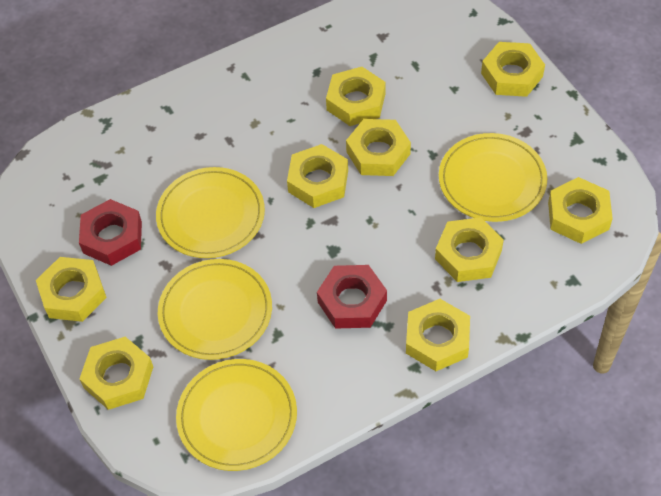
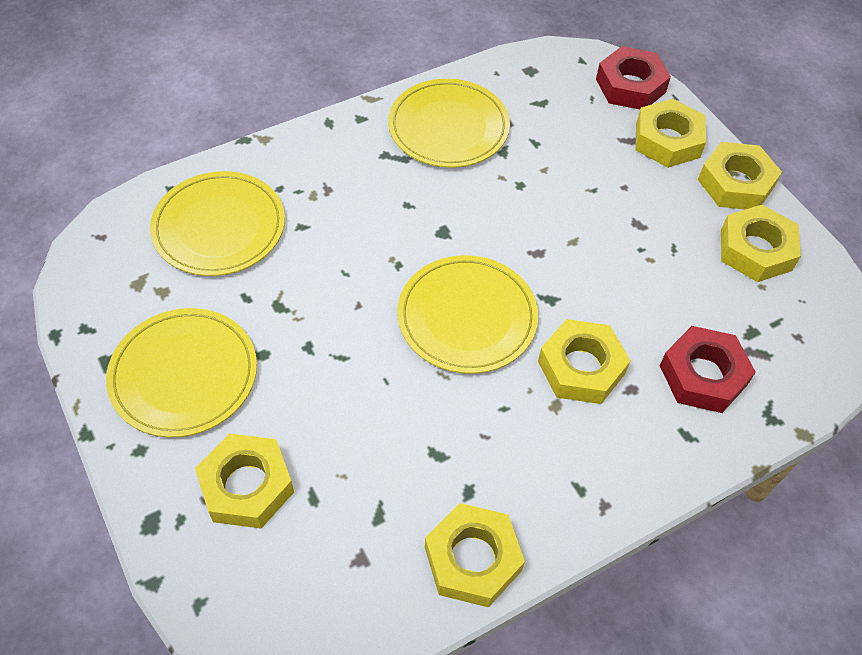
yellow nut: 9 -> 6

